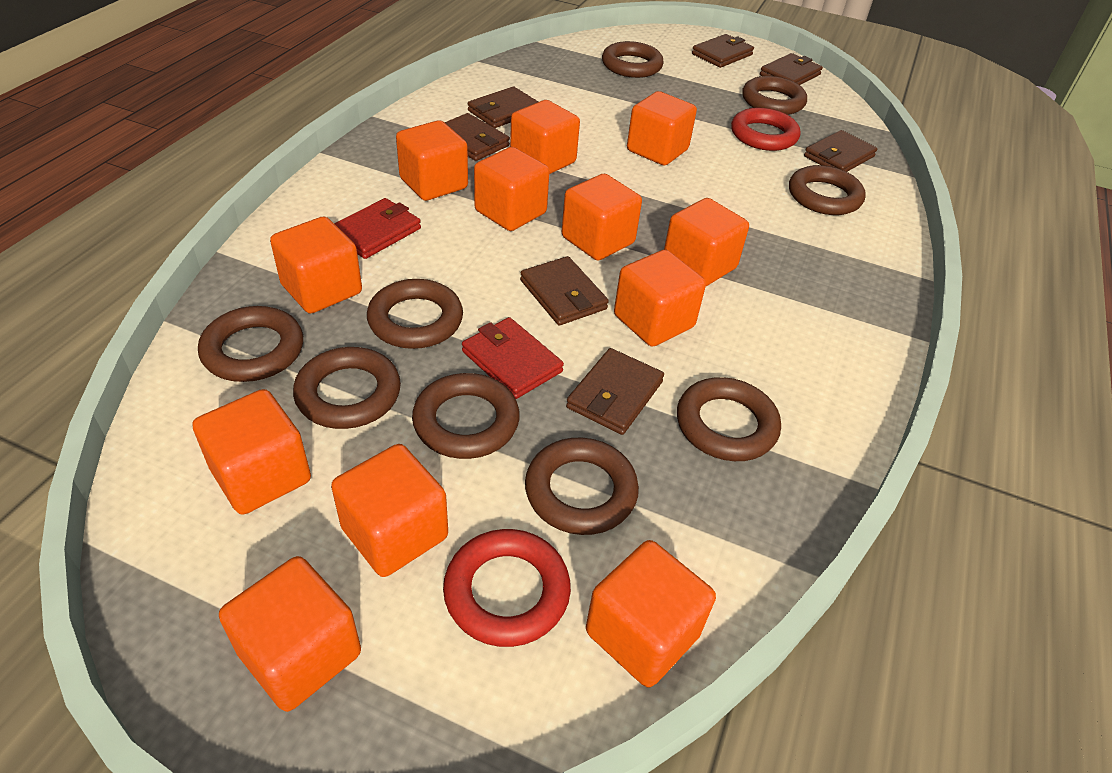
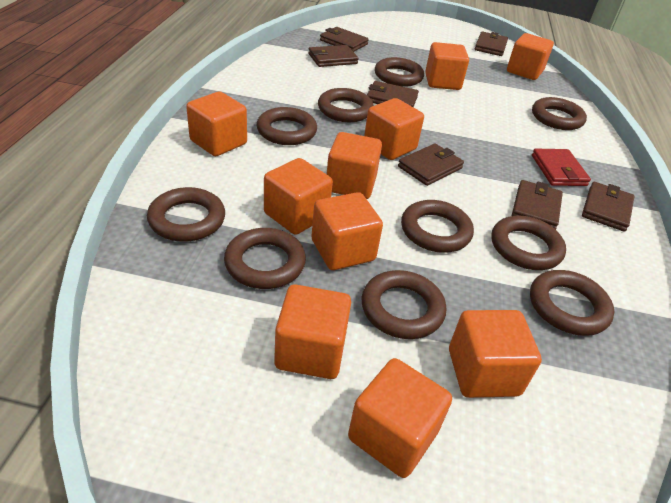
brown ring: 9 -> 10
orange cube: 12 -> 10
red ring: 2 -> 0
red wallet: 2 -> 1

